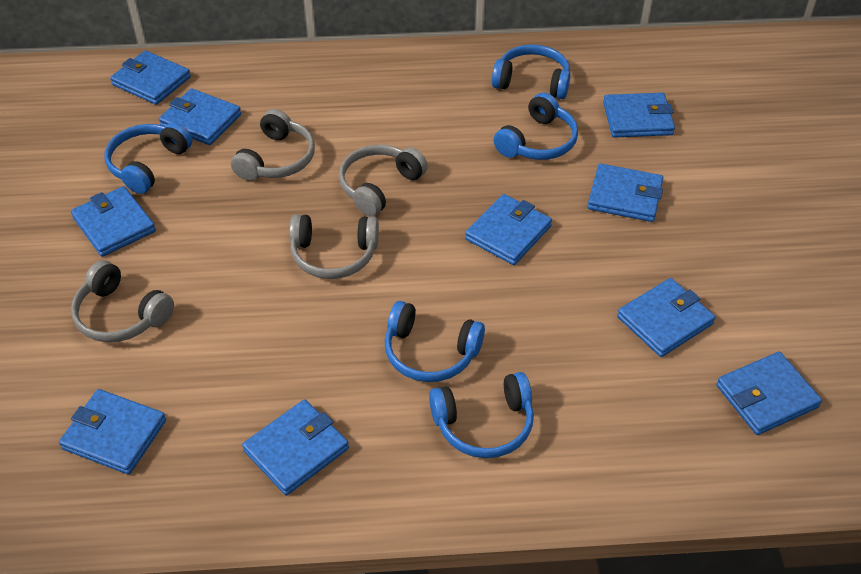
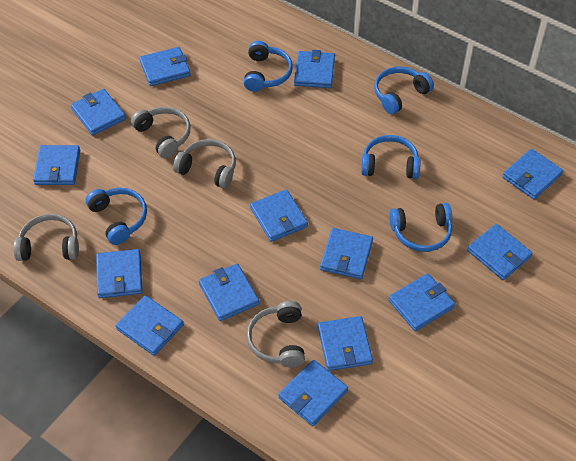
blue wallet: 10 -> 14

